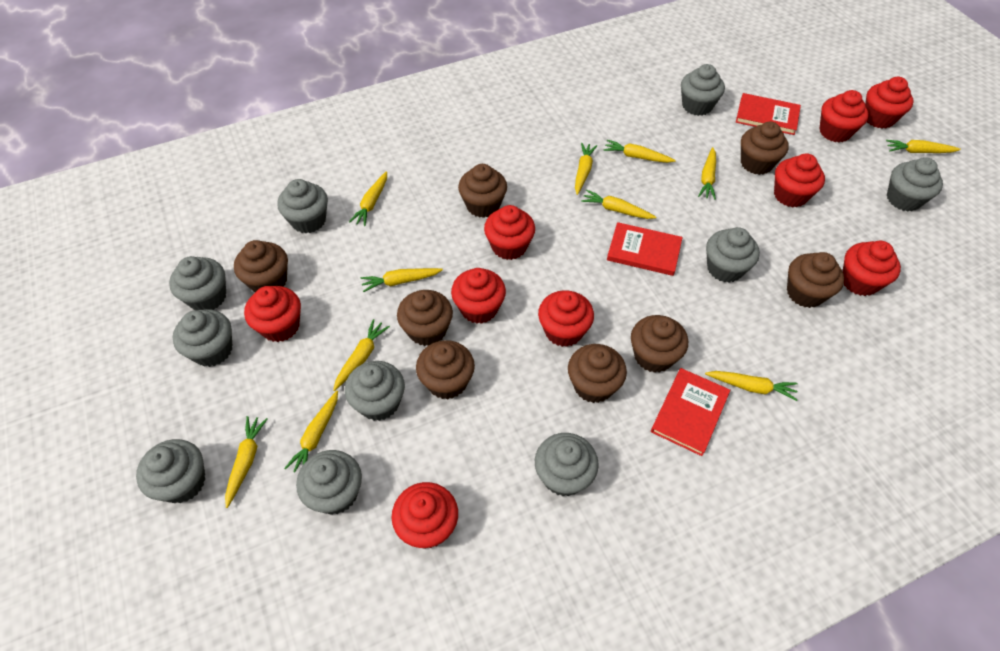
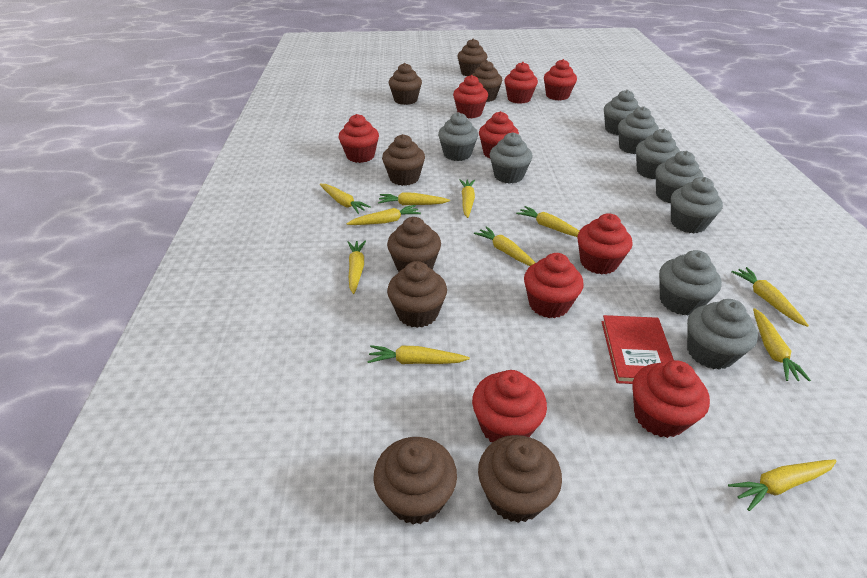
grey cupcake: 10 -> 9
red book: 3 -> 1

